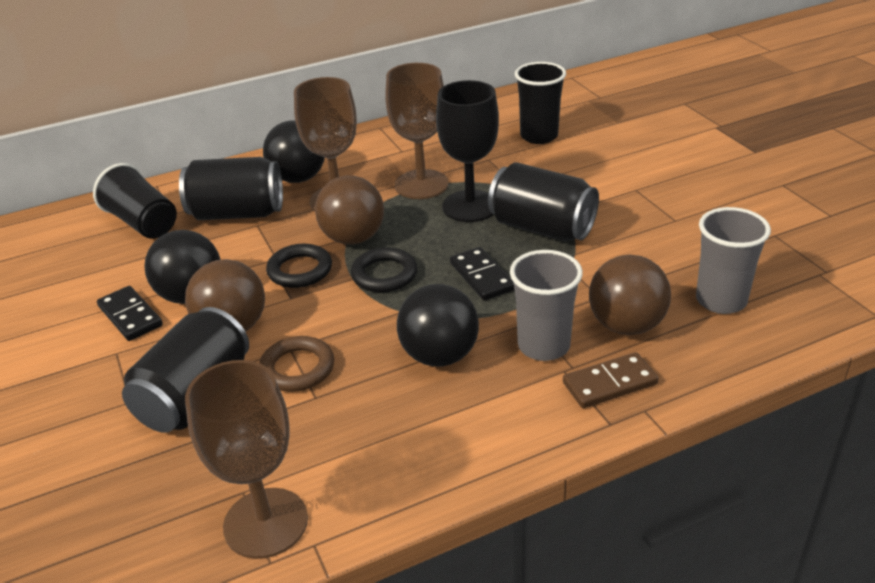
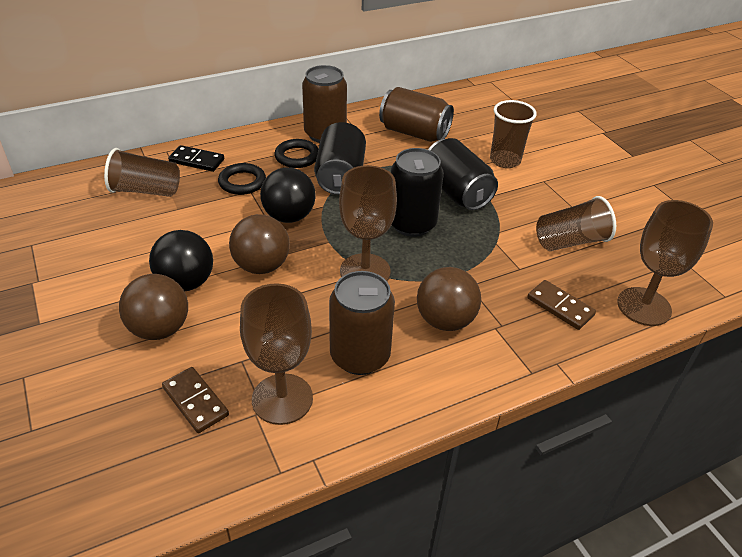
black ball: 3 -> 2
black cup: 2 -> 0
black domino: 2 -> 1
black goblet: 1 -> 0
brown can: 0 -> 3
brown cup: 0 -> 3
brown domino: 1 -> 2
brown ring: 1 -> 0
grey cup: 2 -> 0

